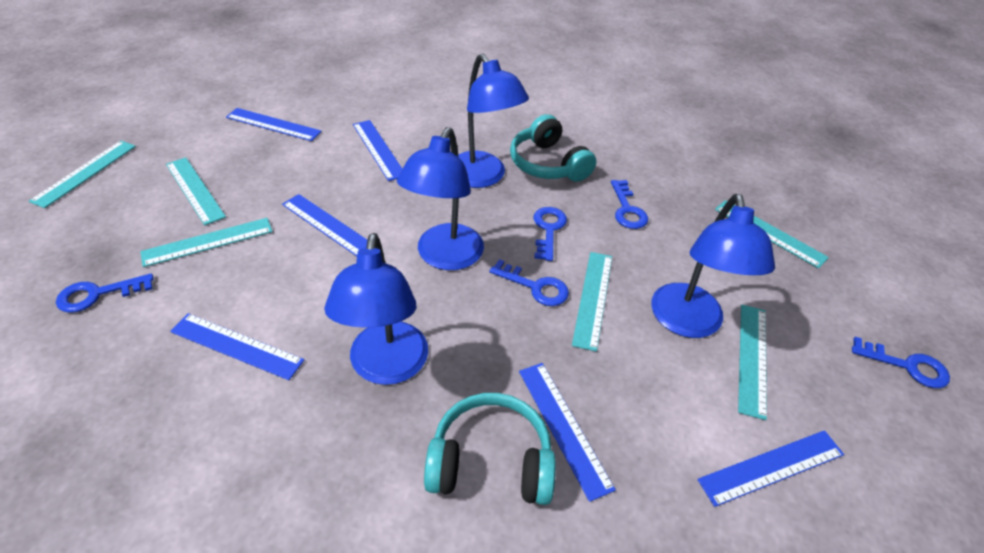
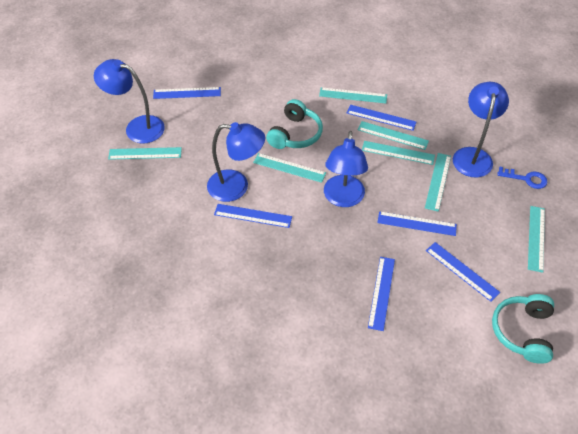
blue key: 5 -> 1
turquoise ruler: 6 -> 7

